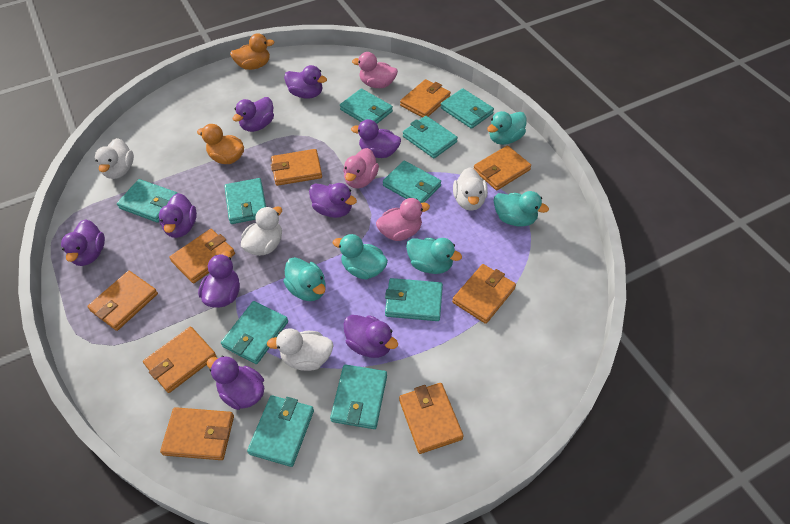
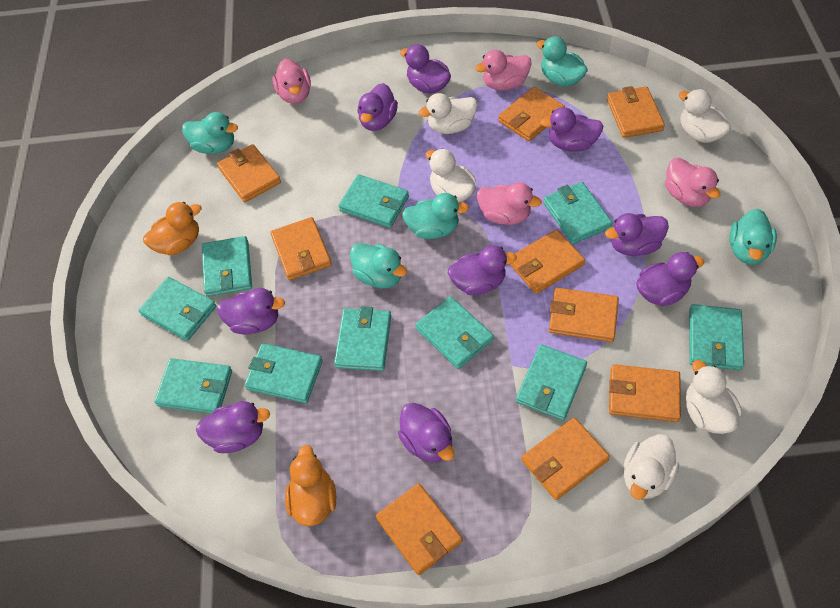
pink duck: 3 -> 4
white duck: 4 -> 5

